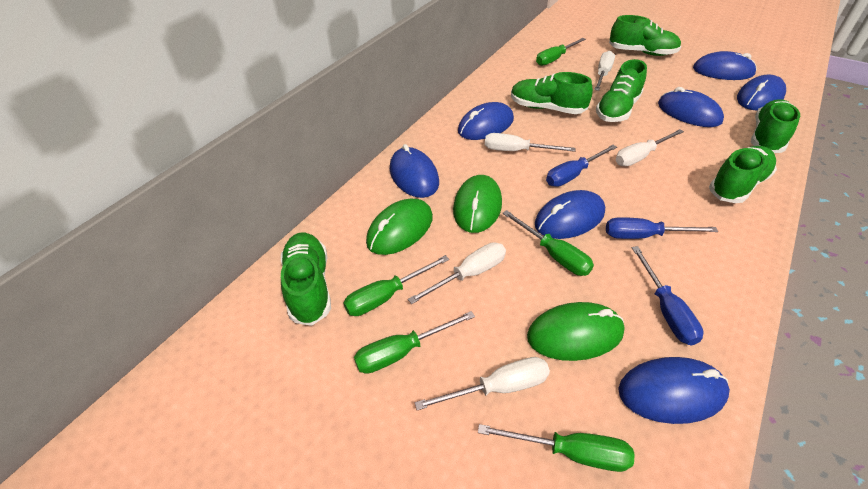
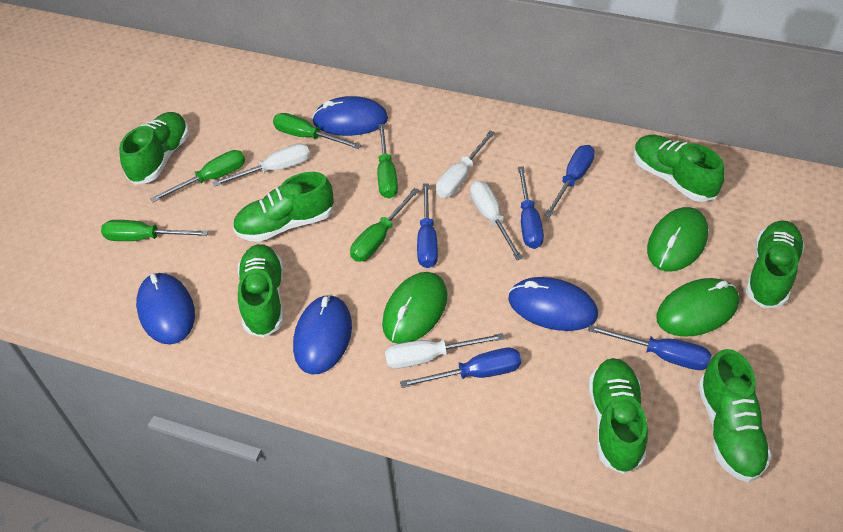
blue mouse: 7 -> 4
blue screwdriver: 3 -> 5
green shoe: 6 -> 7
white screwdriver: 5 -> 4

